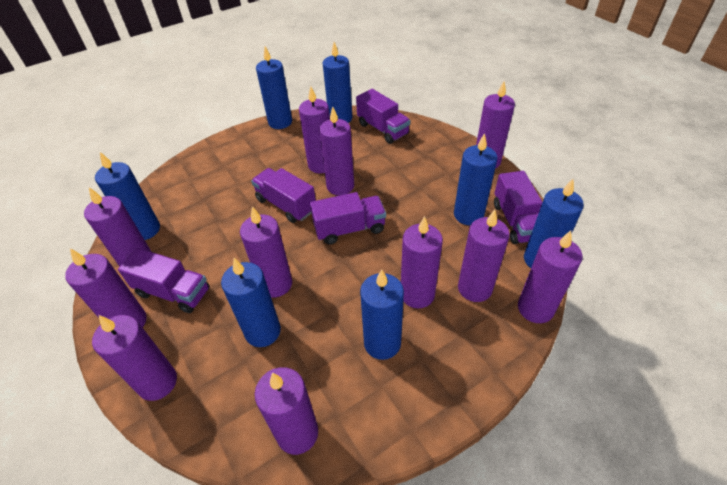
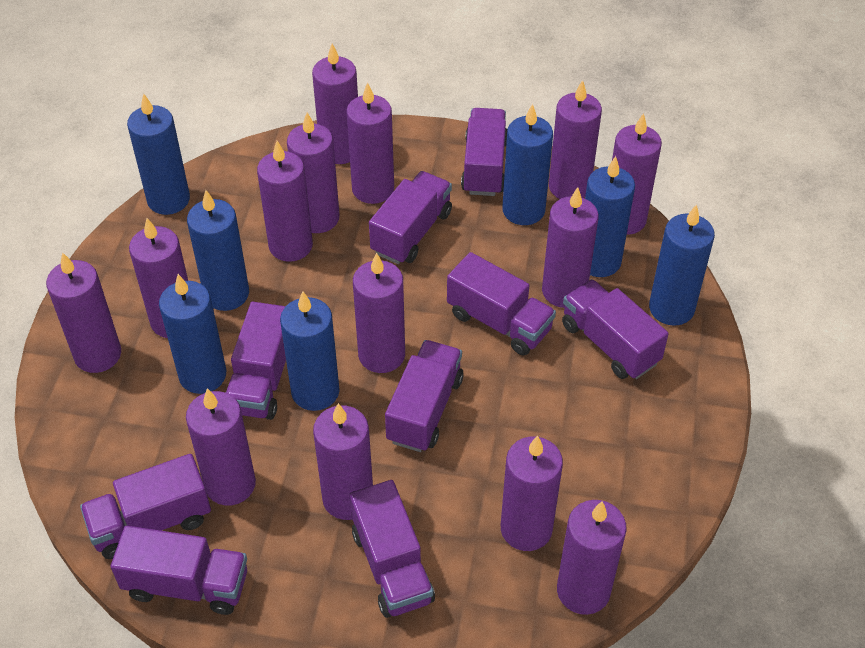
purple candle: 11 -> 14
purple truck: 5 -> 9

